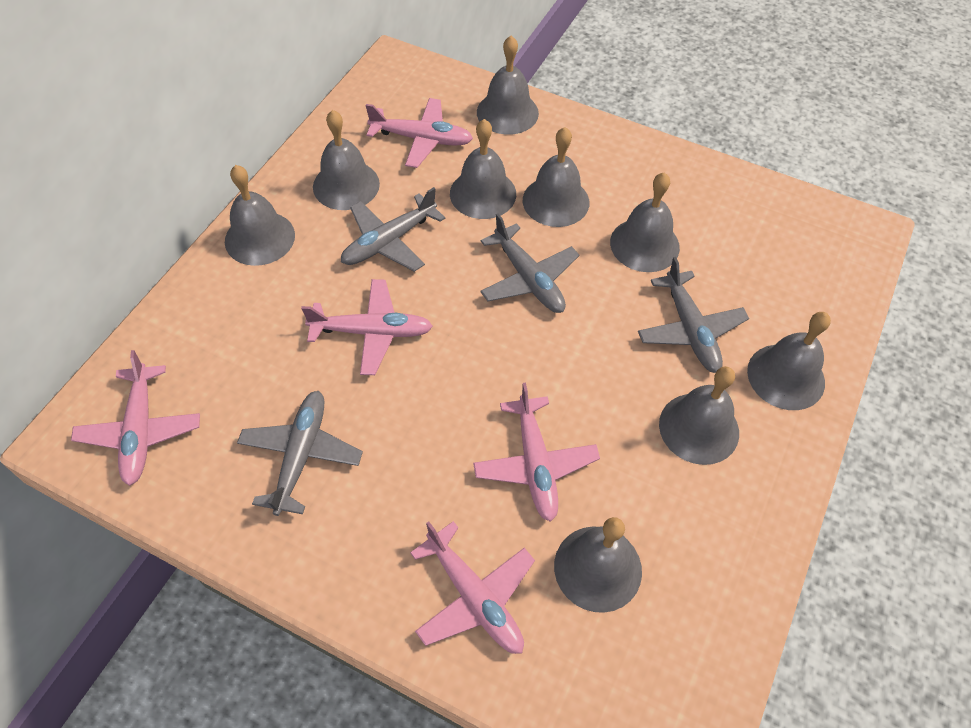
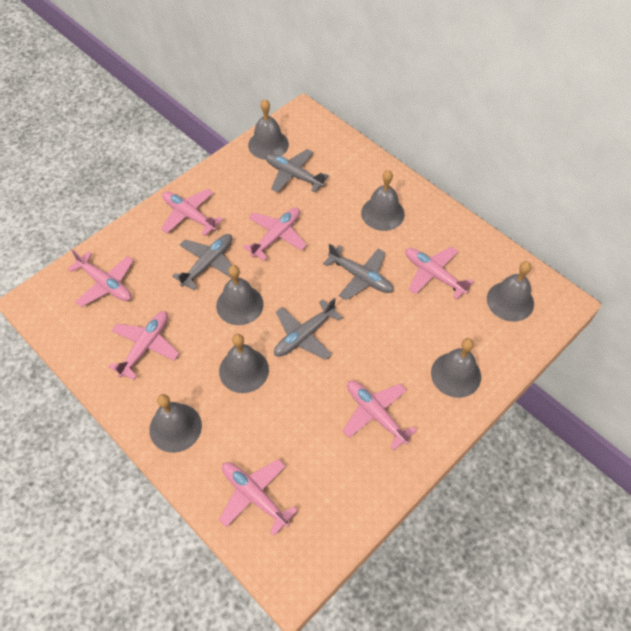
grey bell: 9 -> 7
pink plane: 5 -> 7

